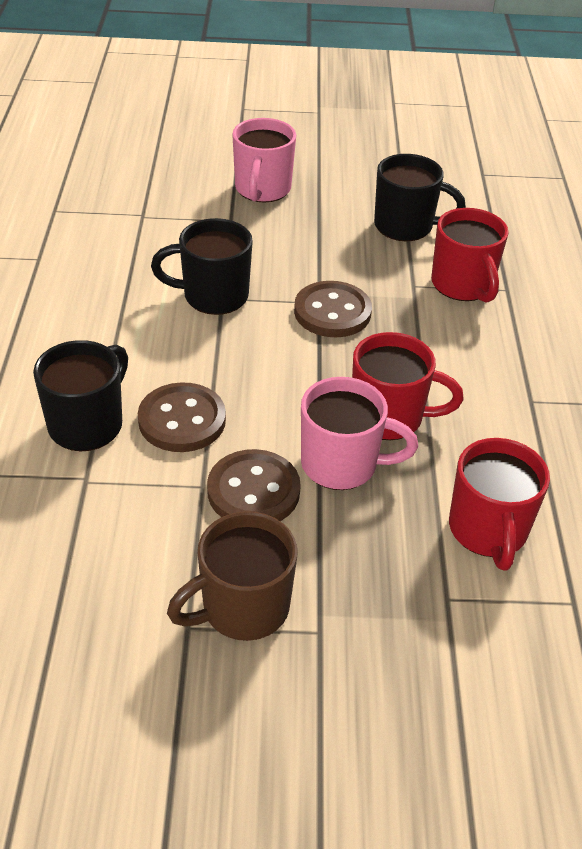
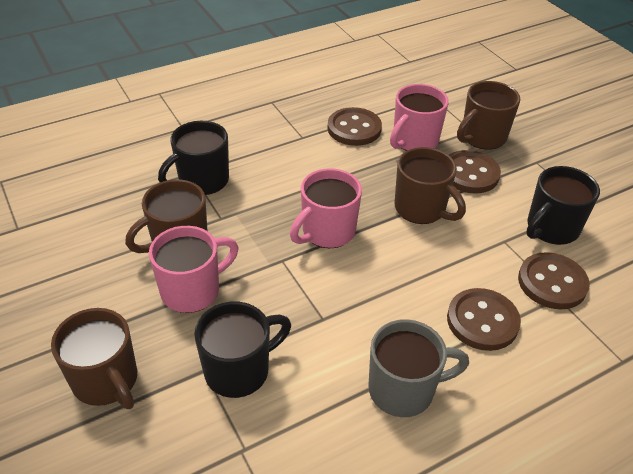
brown button: 3 -> 4
brown mug: 1 -> 4
grey mug: 0 -> 1
pink mug: 2 -> 3
red mug: 3 -> 0

